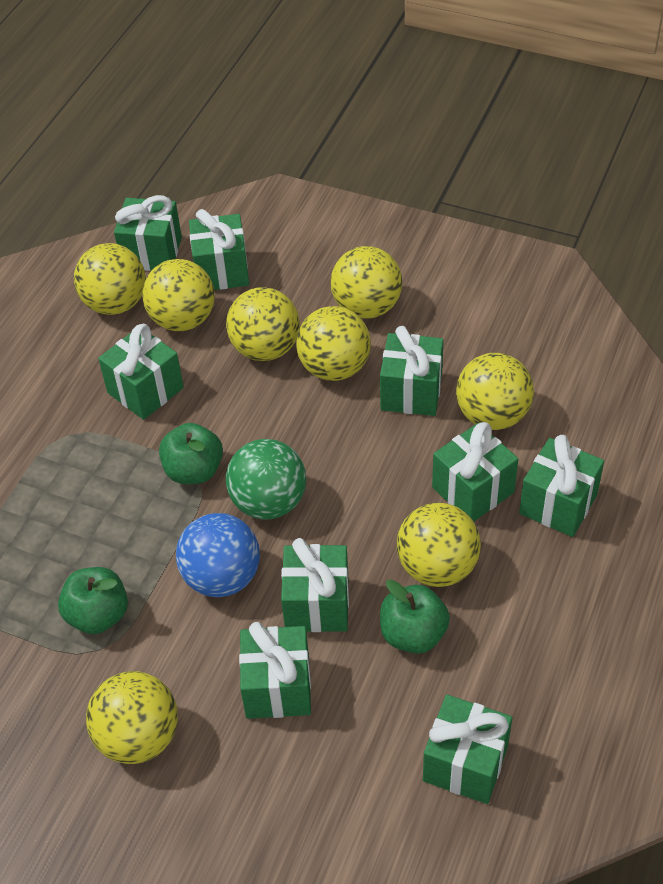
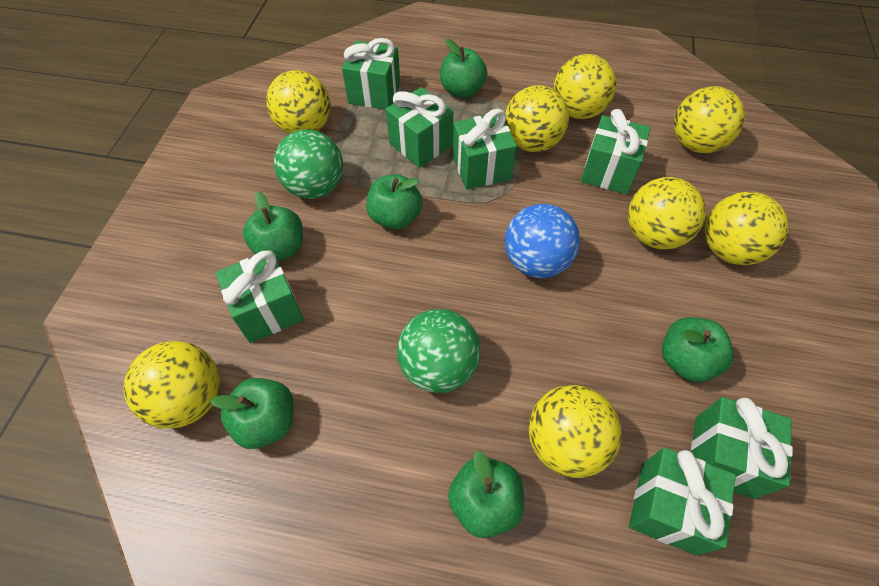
green apple: 3 -> 6
green ball: 1 -> 2
green gift: 9 -> 7

